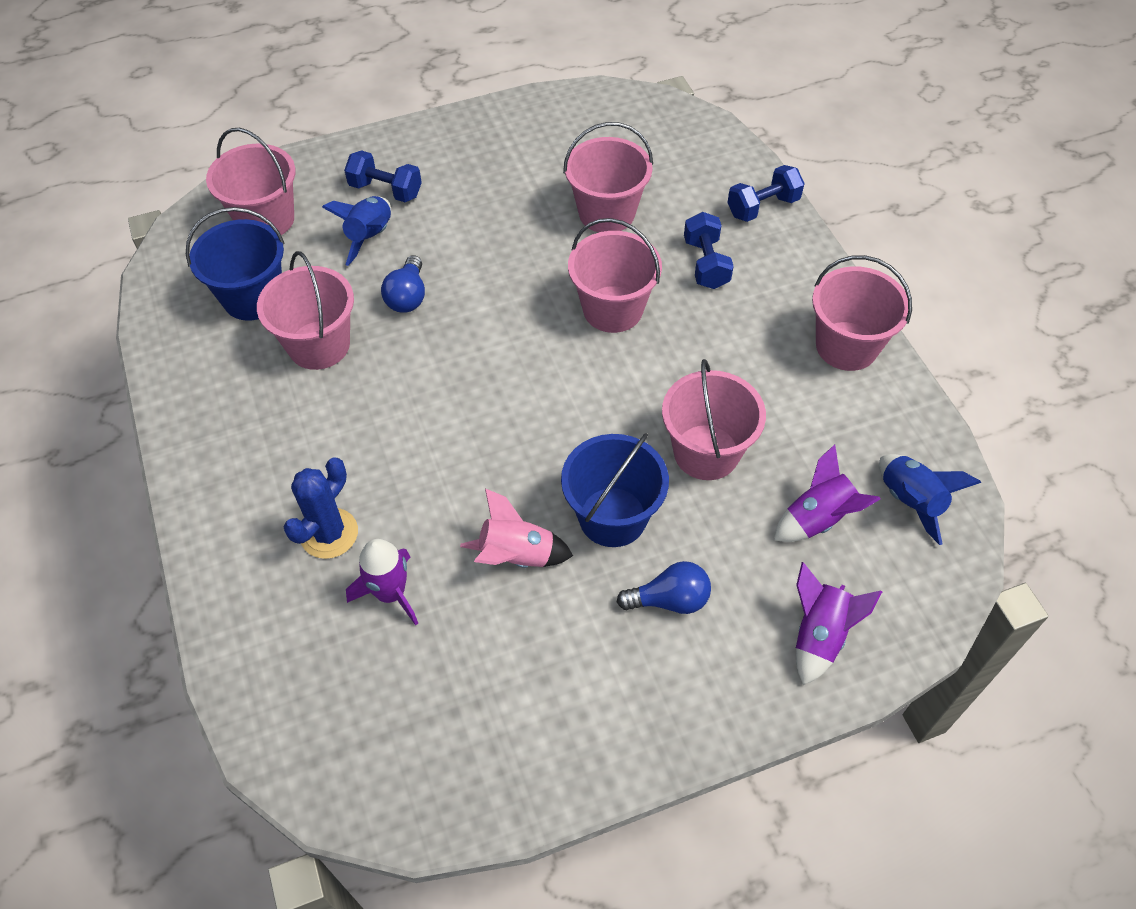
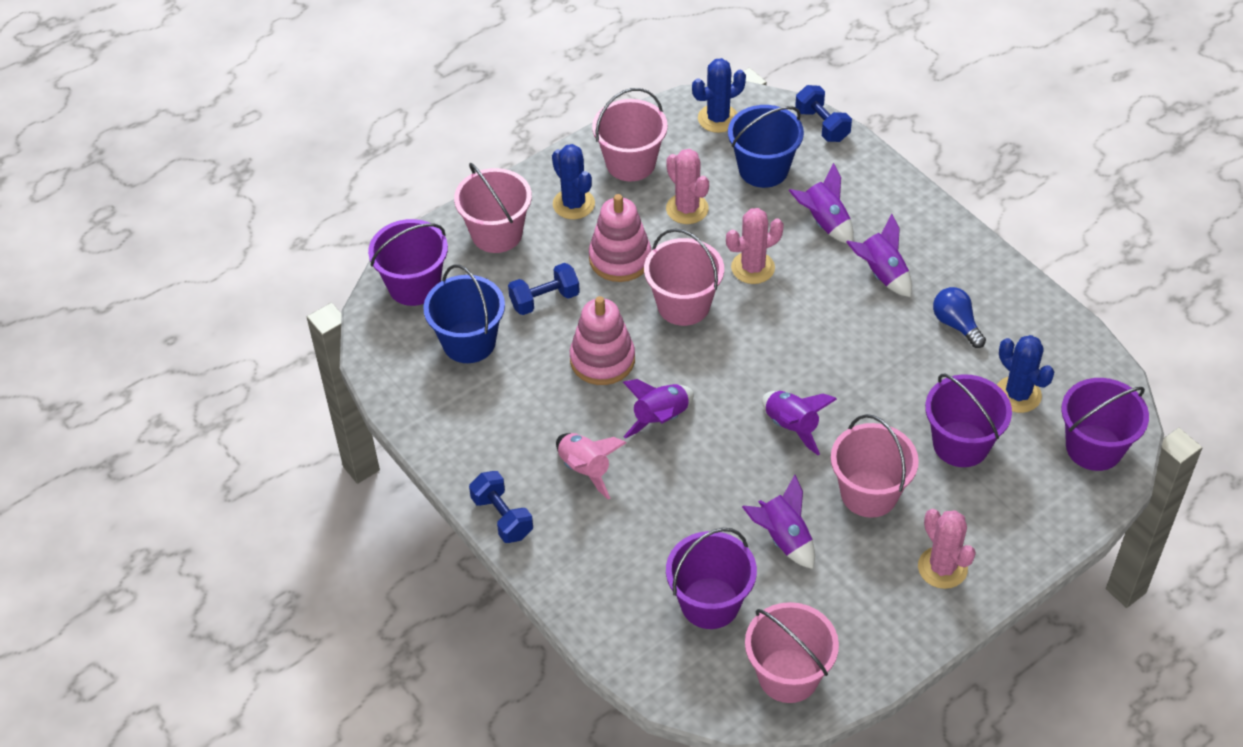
blue cactus: 1 -> 3
blue light bulb: 2 -> 1
blue rocket: 2 -> 0
pink bucket: 6 -> 5
pink cactus: 0 -> 3
pink stacking toy: 0 -> 2
purple bucket: 0 -> 4
purple rocket: 3 -> 5

